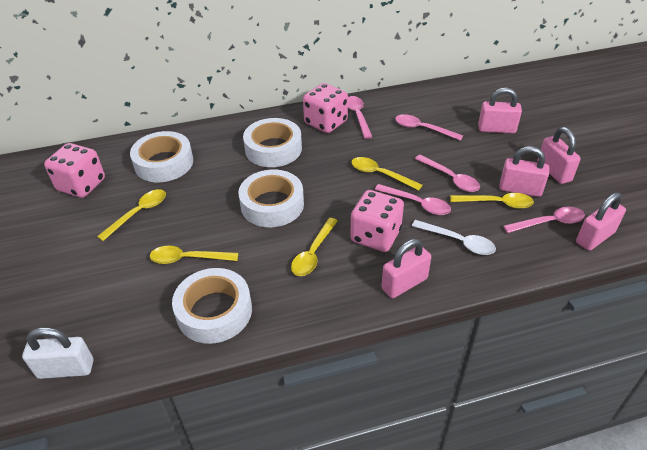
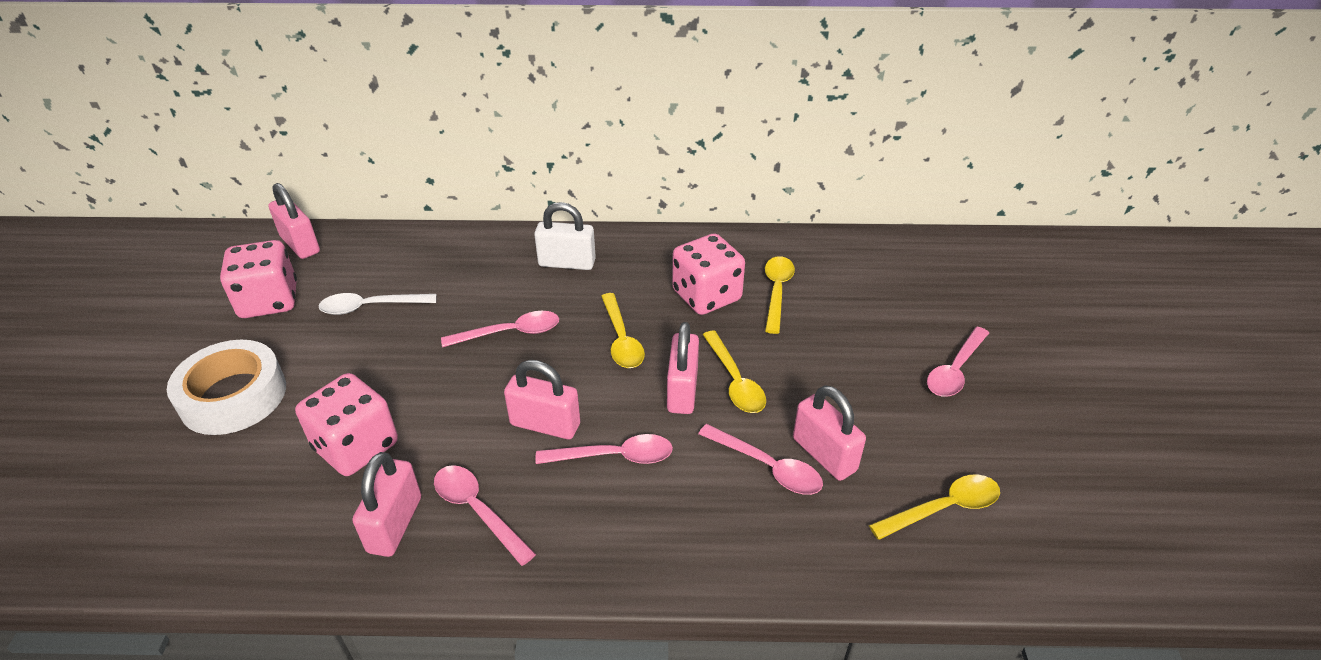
white tape: 4 -> 1
yellow spoon: 5 -> 4

